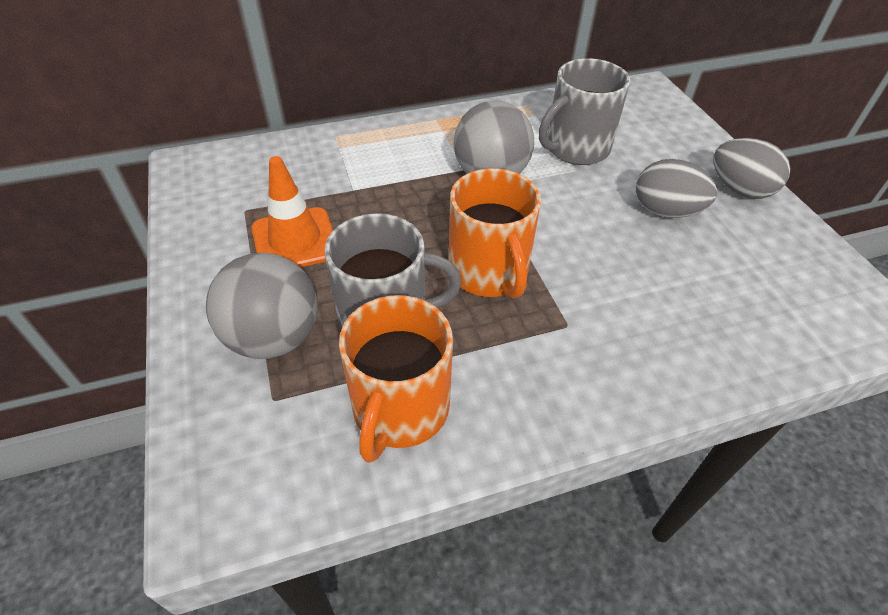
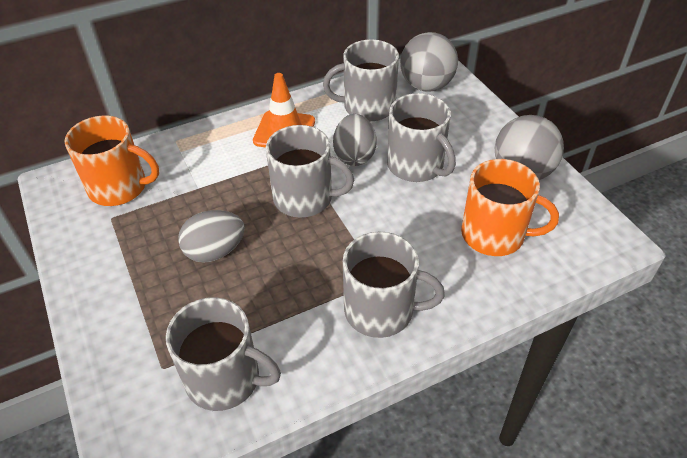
grey mug: 2 -> 5

